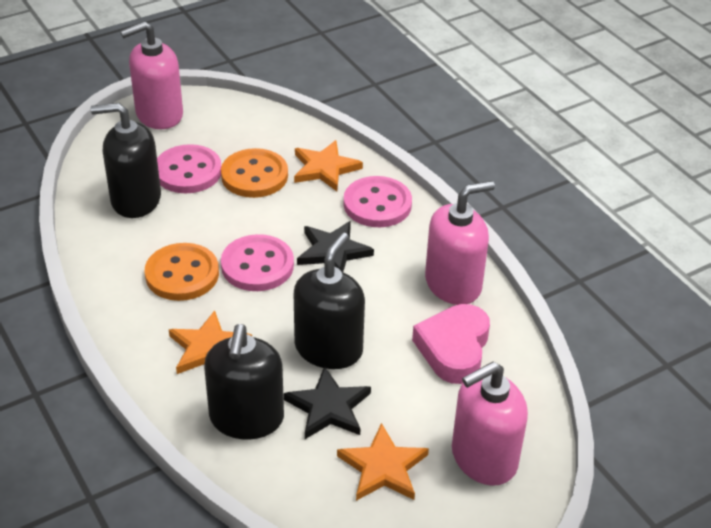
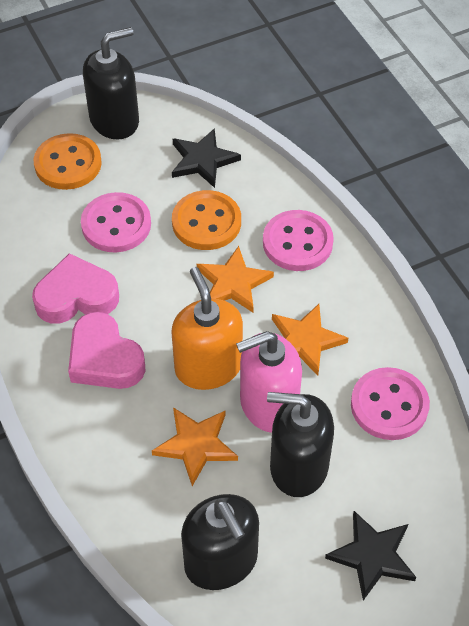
orange soap dispenser: 0 -> 1
pink heart: 1 -> 2
pink soap dispenser: 3 -> 1

